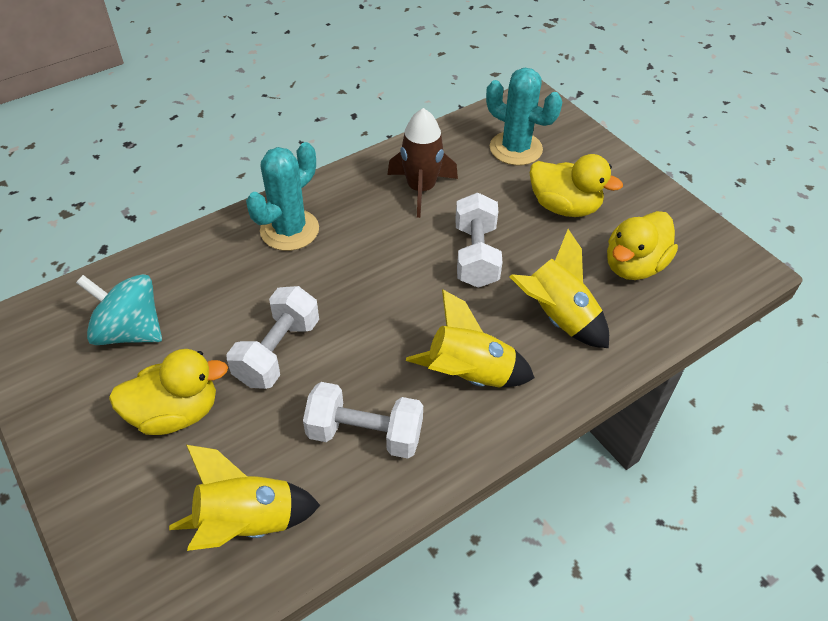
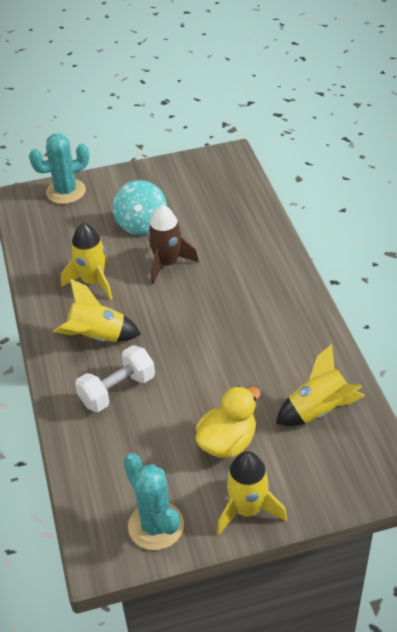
white dumbbell: 3 -> 1
yellow duck: 3 -> 1
yellow rocket: 3 -> 4

